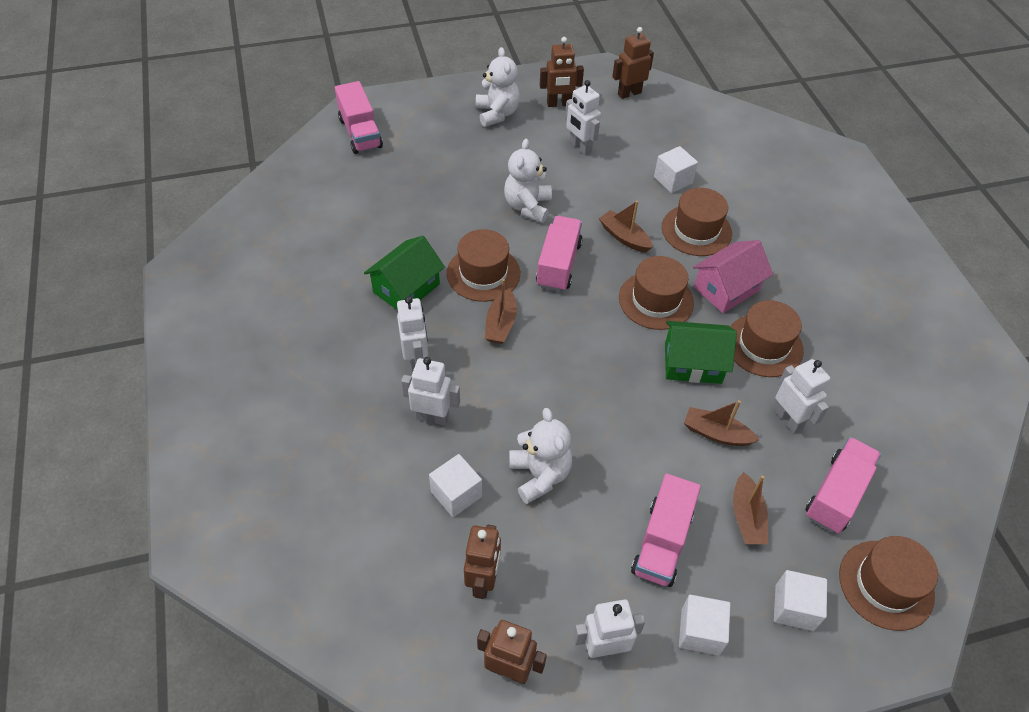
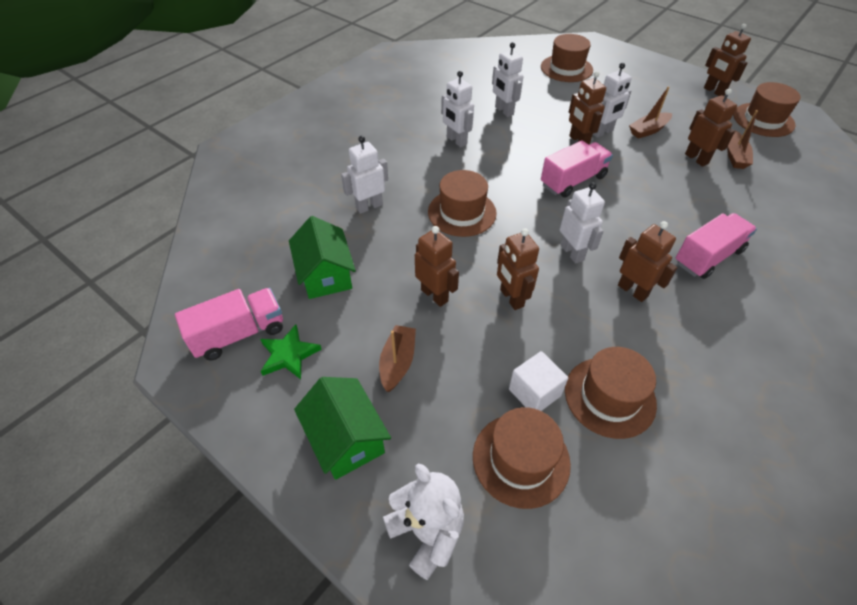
brown boat: 4 -> 3
brown robot: 4 -> 6
green star: 0 -> 1
pink house: 1 -> 0
pink truck: 4 -> 3
white cube: 4 -> 1
white teddy bear: 3 -> 1

